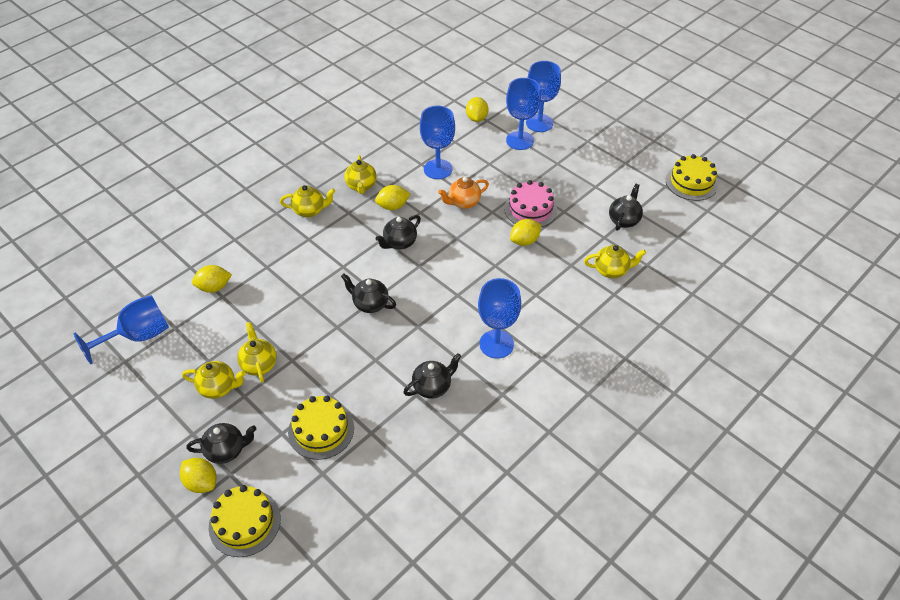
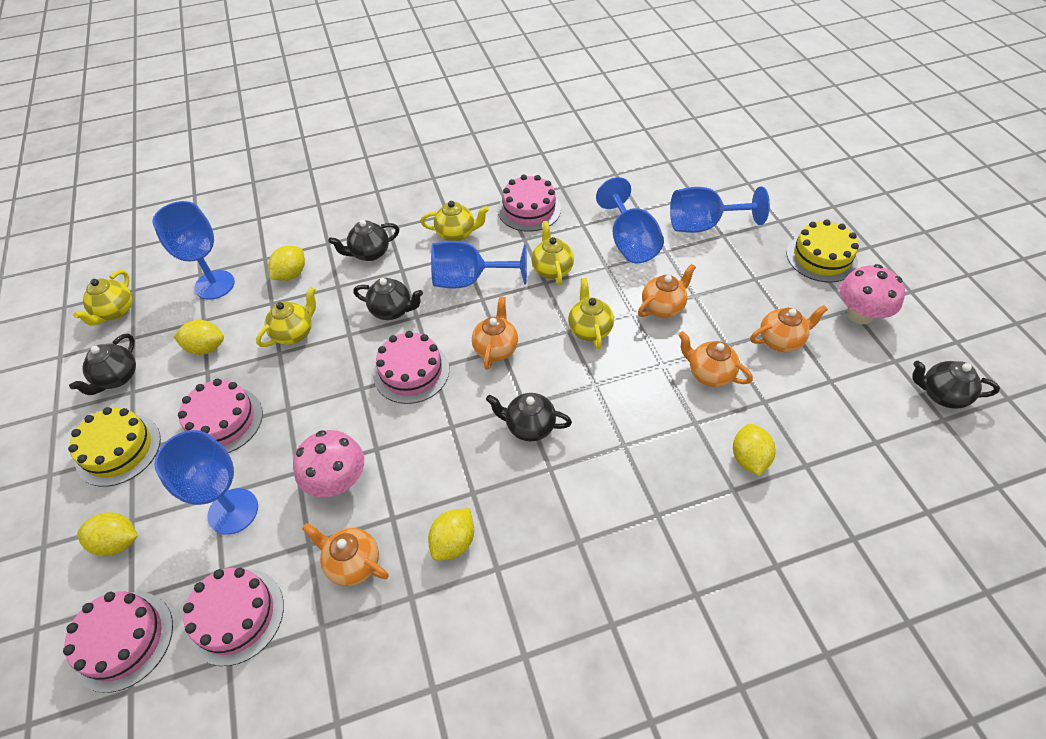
orange teapot: 1 -> 5
pink cake: 1 -> 5
pink mushroom: 0 -> 2
yellow cake: 3 -> 2

